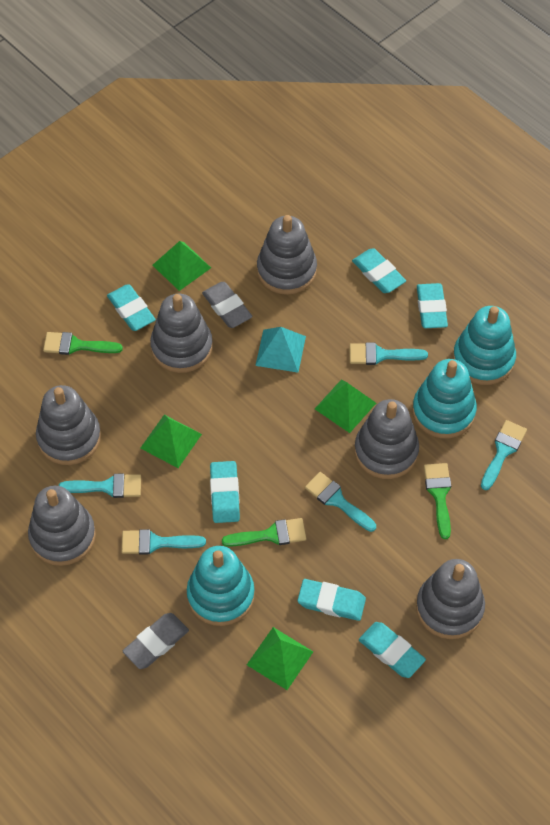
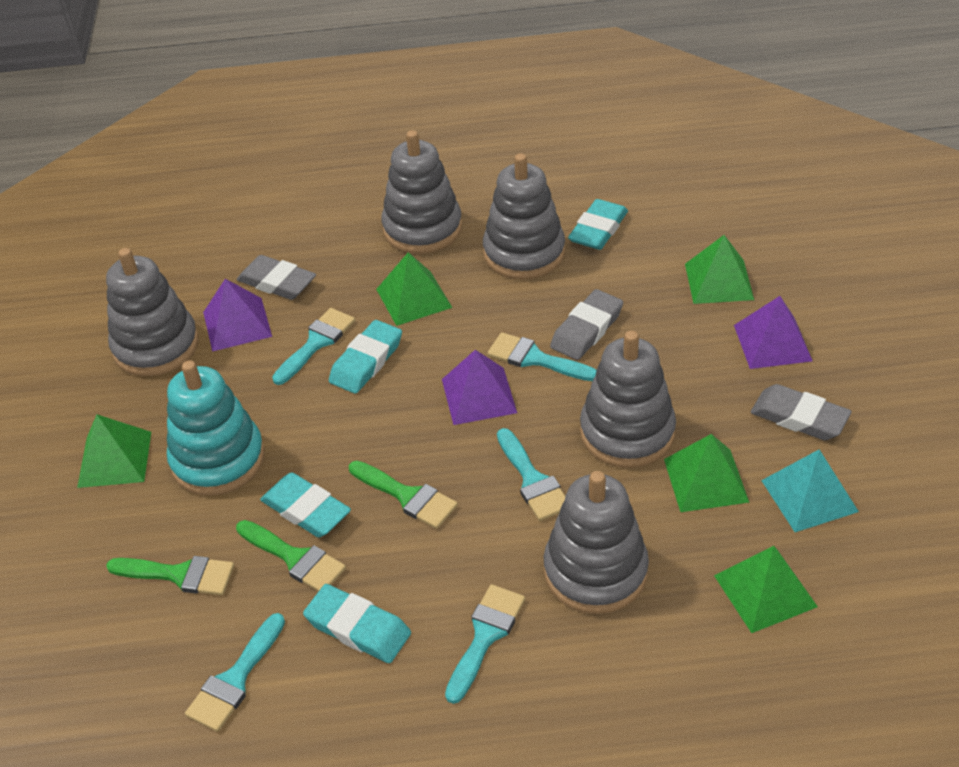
green pyramid: 4 -> 5
grey eraser: 2 -> 3
grey stacking toy: 6 -> 5
purple pyramid: 0 -> 3
turquoise eraser: 6 -> 4
turquoise stacking toy: 3 -> 1

